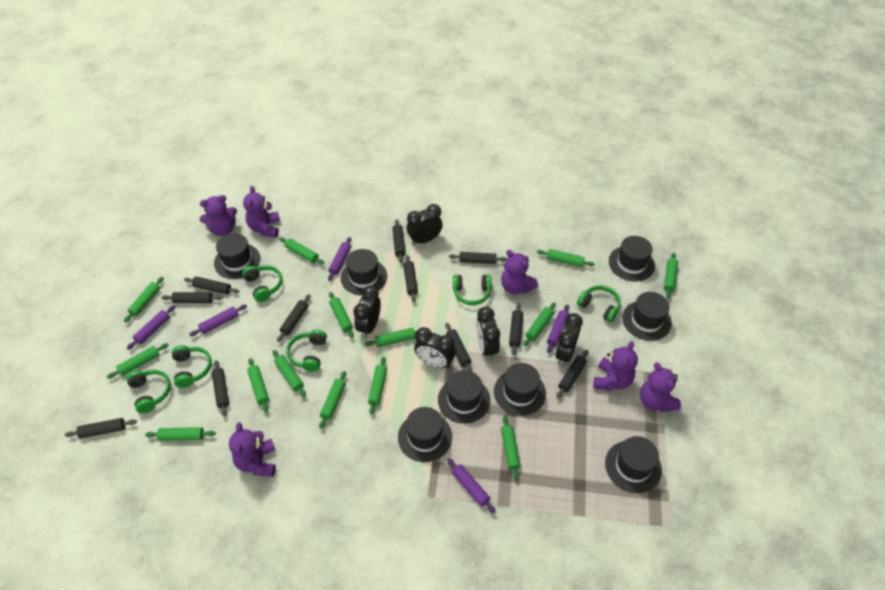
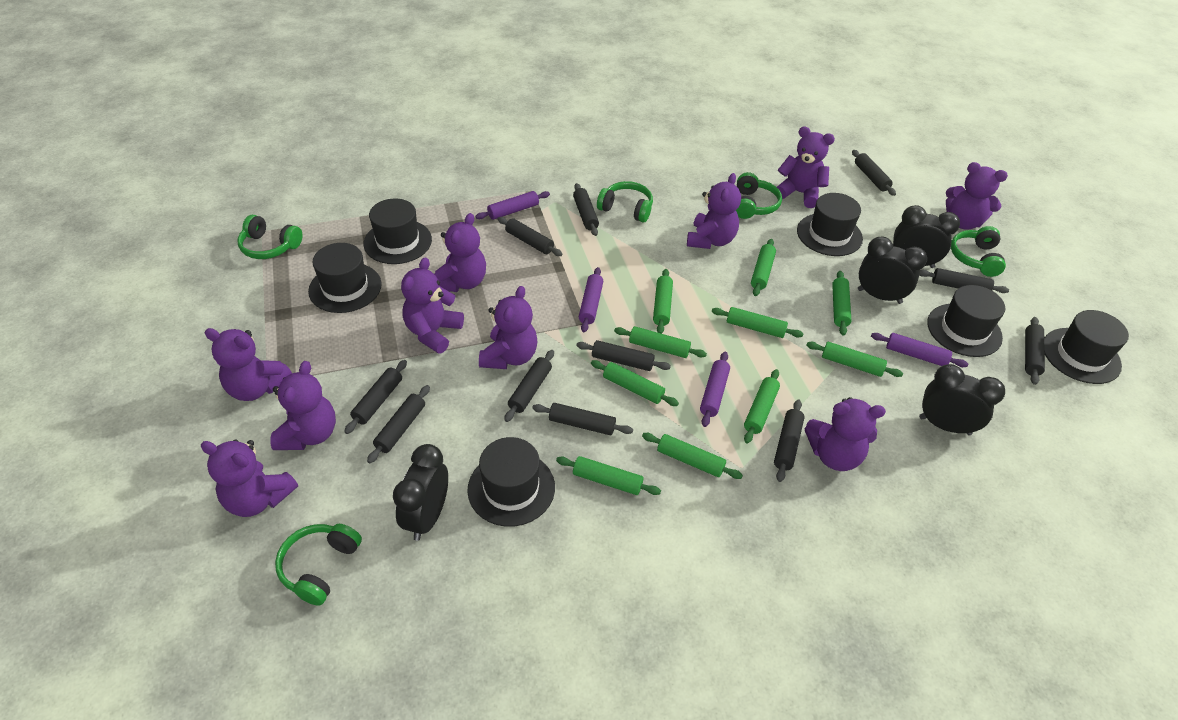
black clock: 5 -> 4
black hat: 8 -> 6
green headphones: 6 -> 5
green rolling pin: 14 -> 10
purple rolling pin: 5 -> 4
purple teddy bear: 6 -> 10

